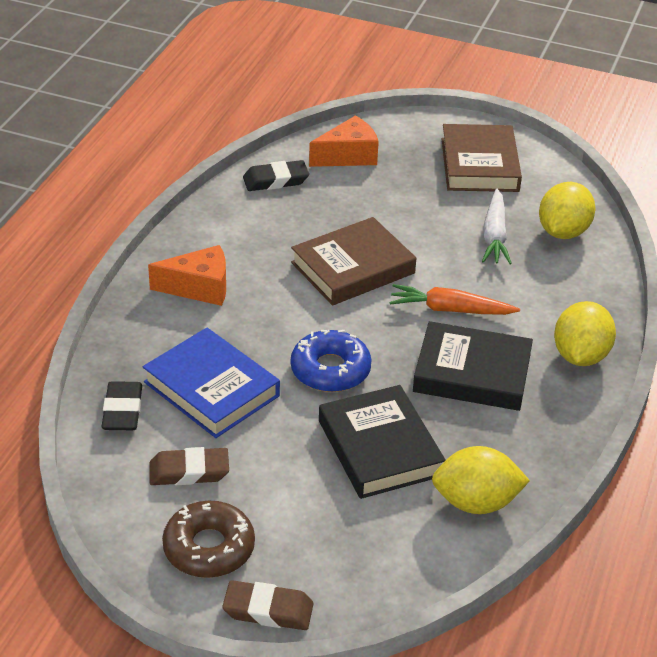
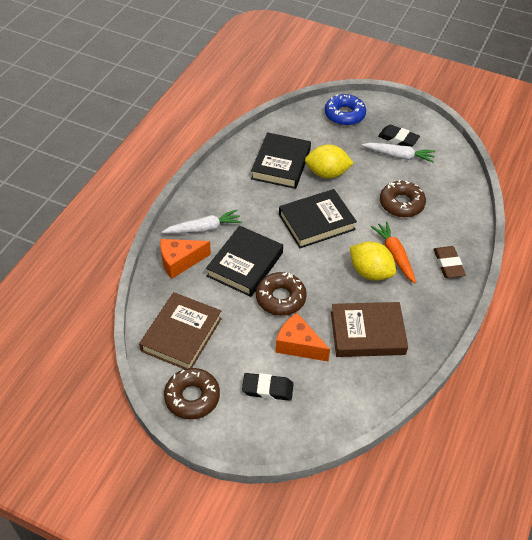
black book: 2 -> 3
blue book: 1 -> 0
brown donut: 1 -> 3
brown eraser: 2 -> 1
white carrot: 1 -> 2
yellow lemon: 3 -> 2

